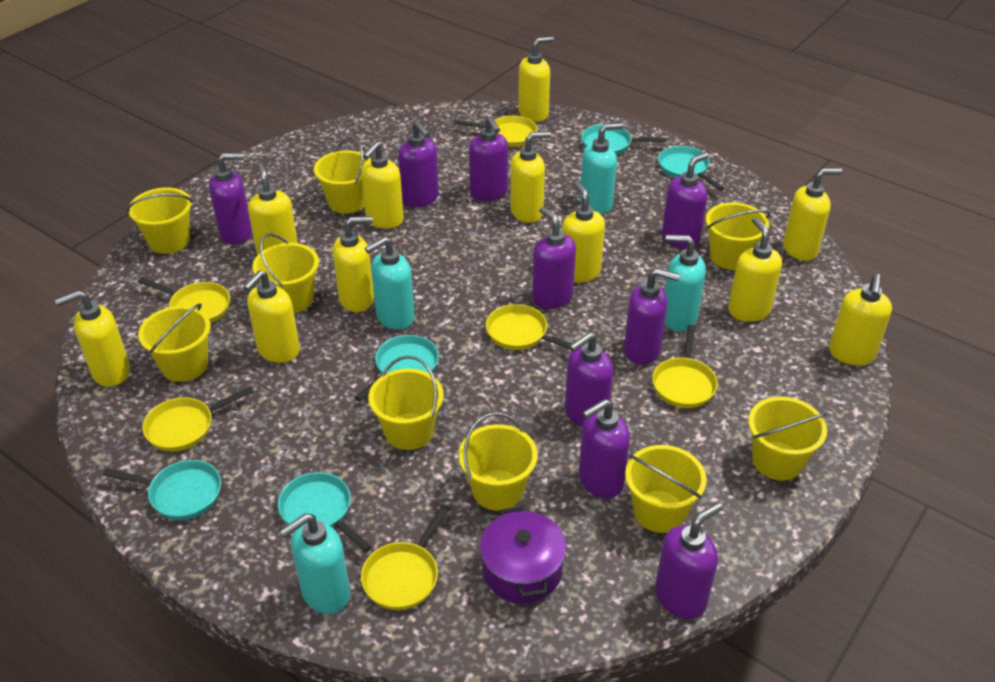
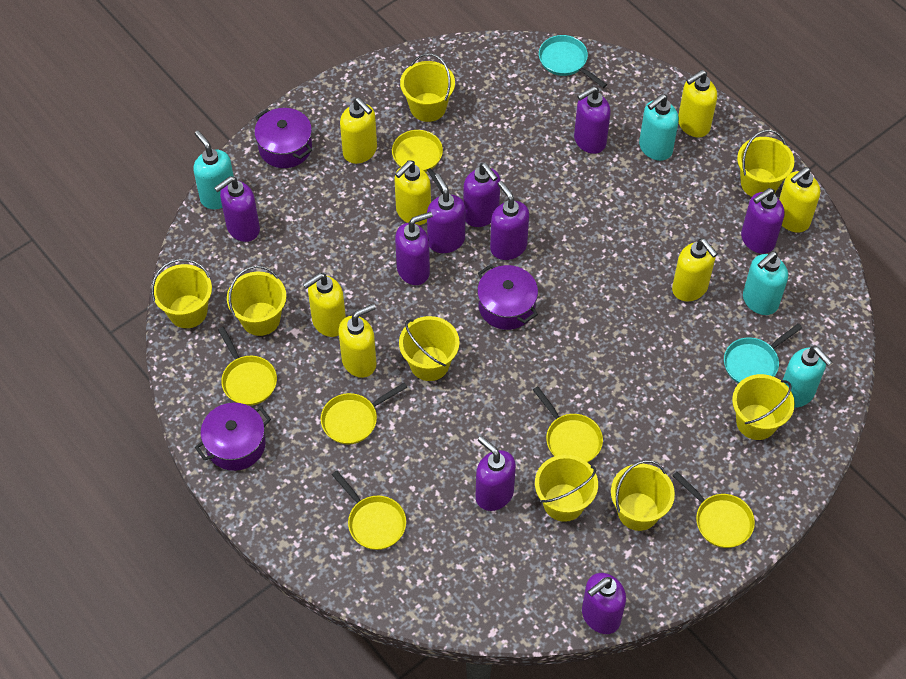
purple pot: 1 -> 3
turquoise pan: 5 -> 2
yellow bucket: 9 -> 8
yellow soap dispenser: 11 -> 7

